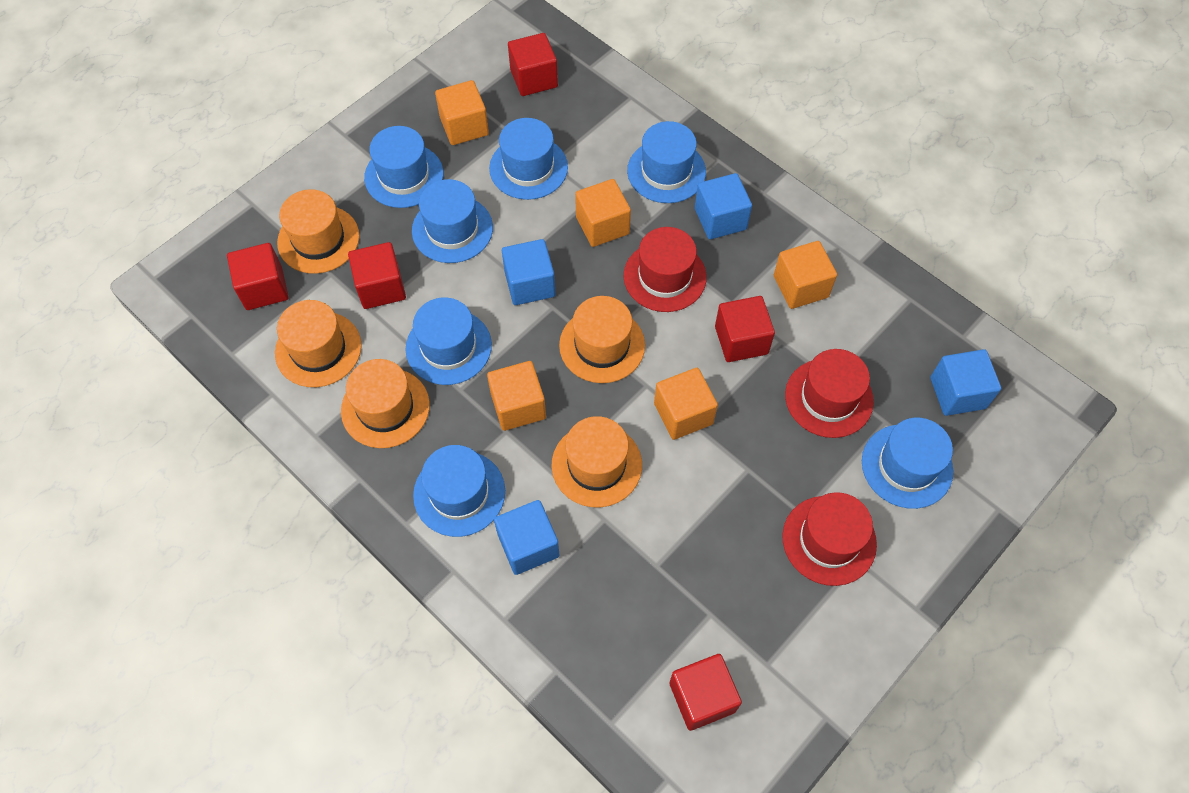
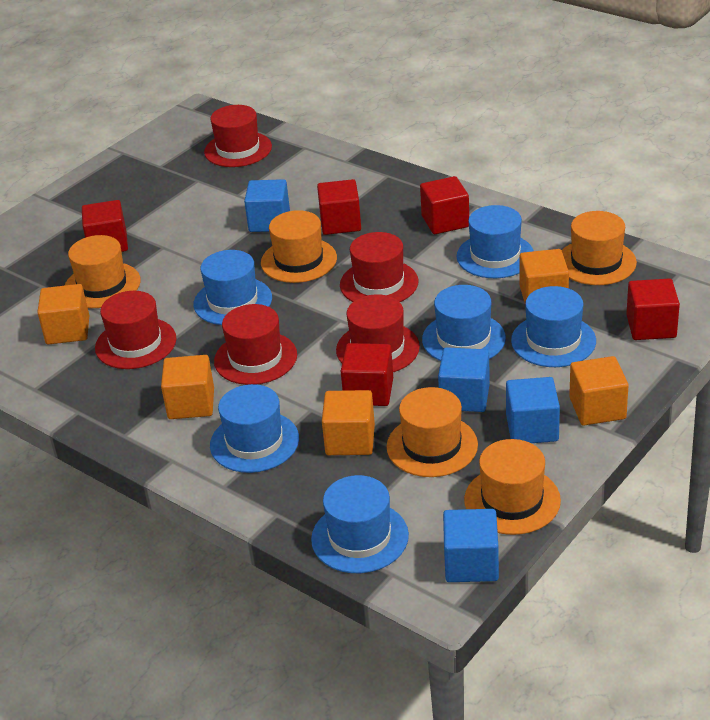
blue hat: 7 -> 6
red hat: 3 -> 5

